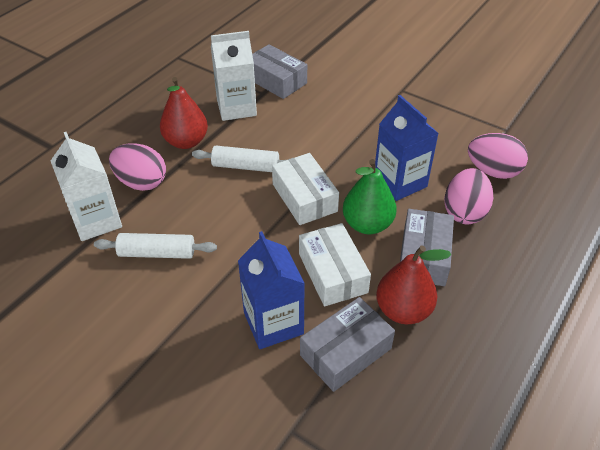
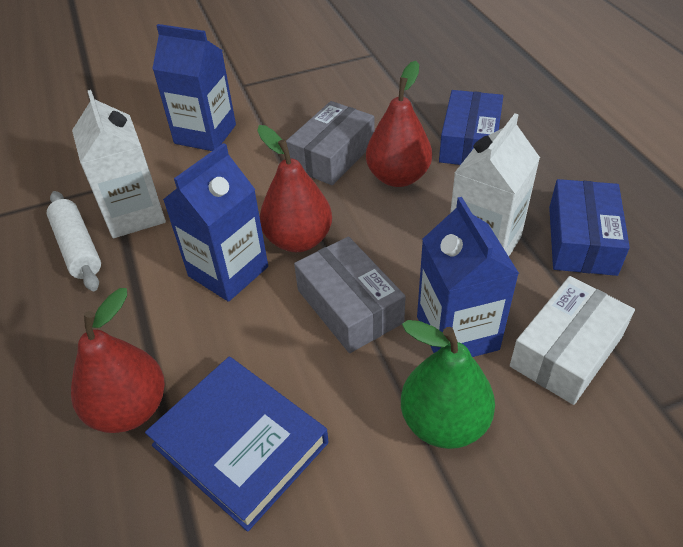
blue book: 0 -> 1
blue box: 0 -> 2
blue carton: 2 -> 3
grey box: 3 -> 2
pink egg: 3 -> 0
red pear: 2 -> 3
white box: 2 -> 1
white rolling pin: 2 -> 1

